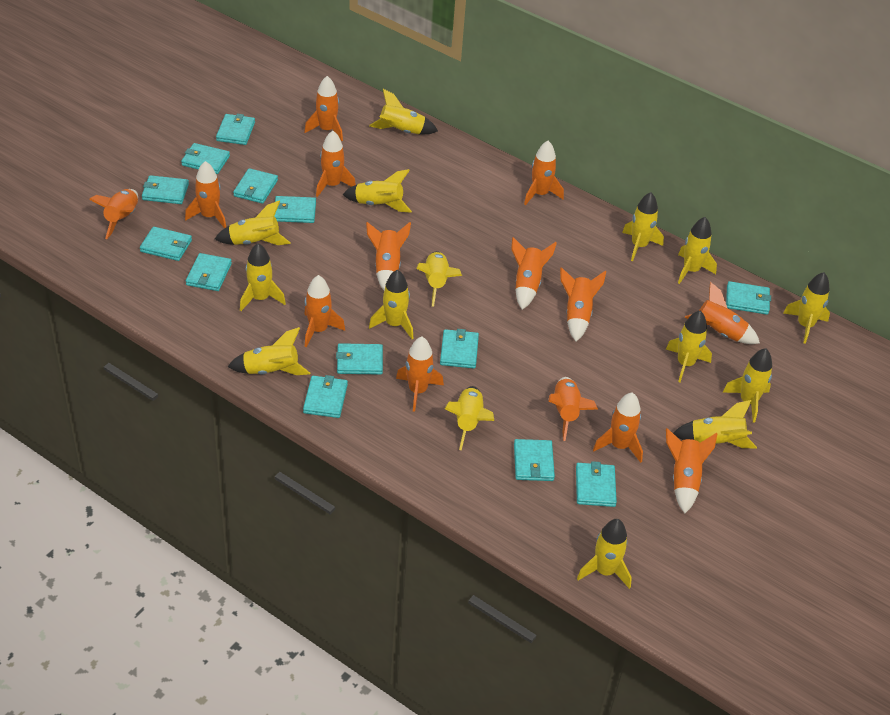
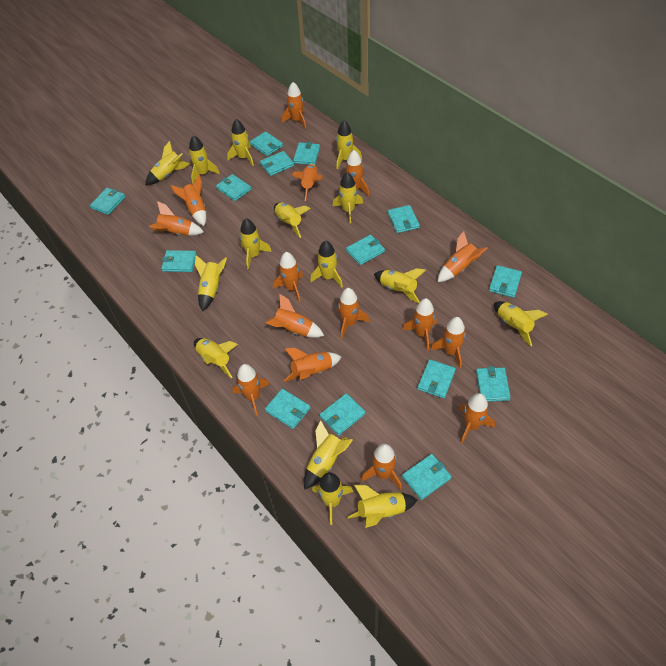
orange rocket: 14 -> 15
turquoise wallet: 13 -> 14

